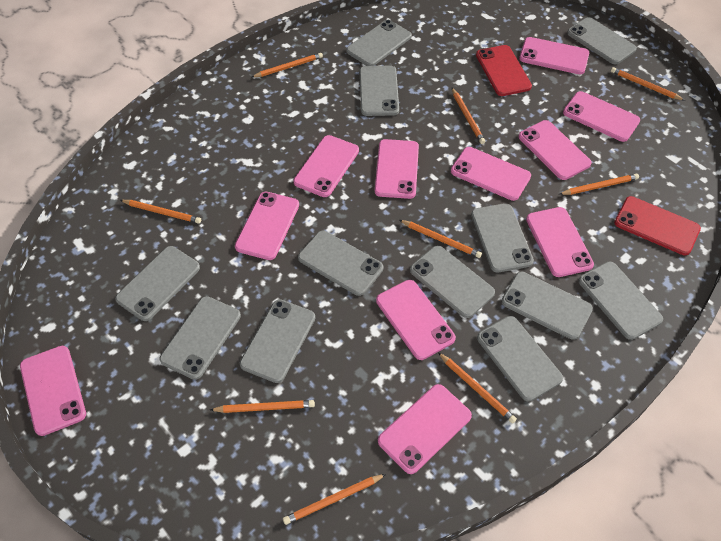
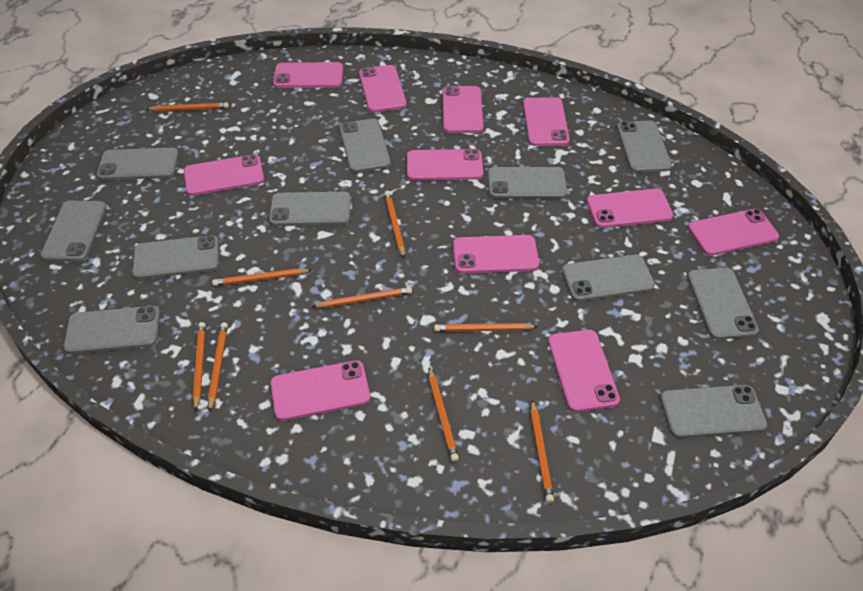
grey phone: 12 -> 11
red phone: 2 -> 0

